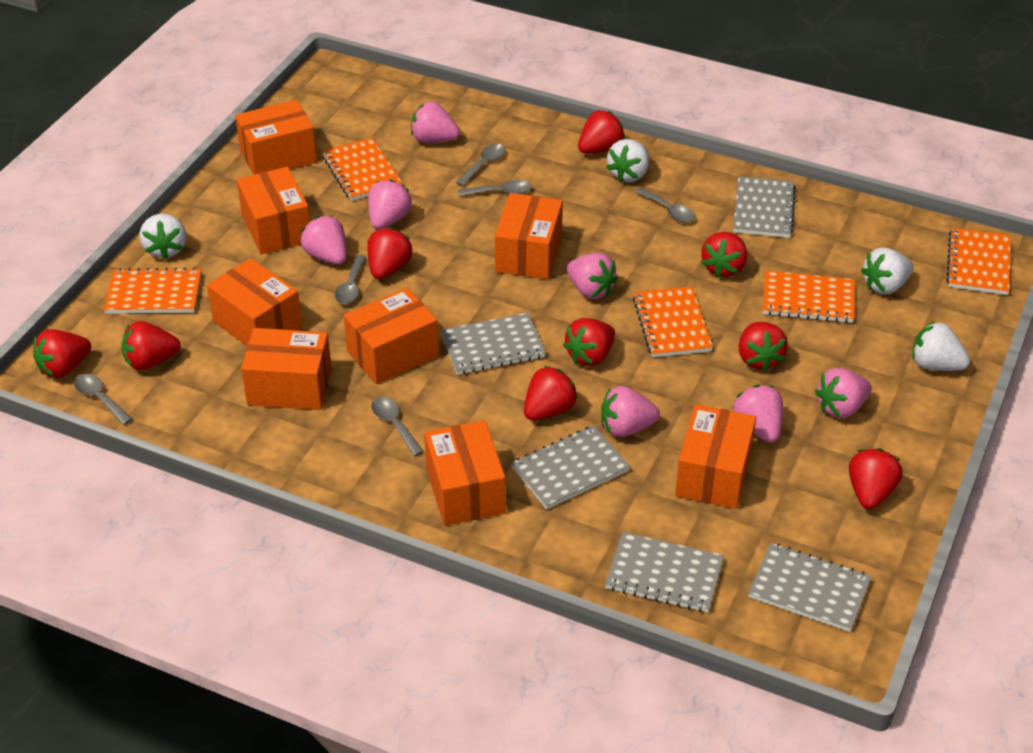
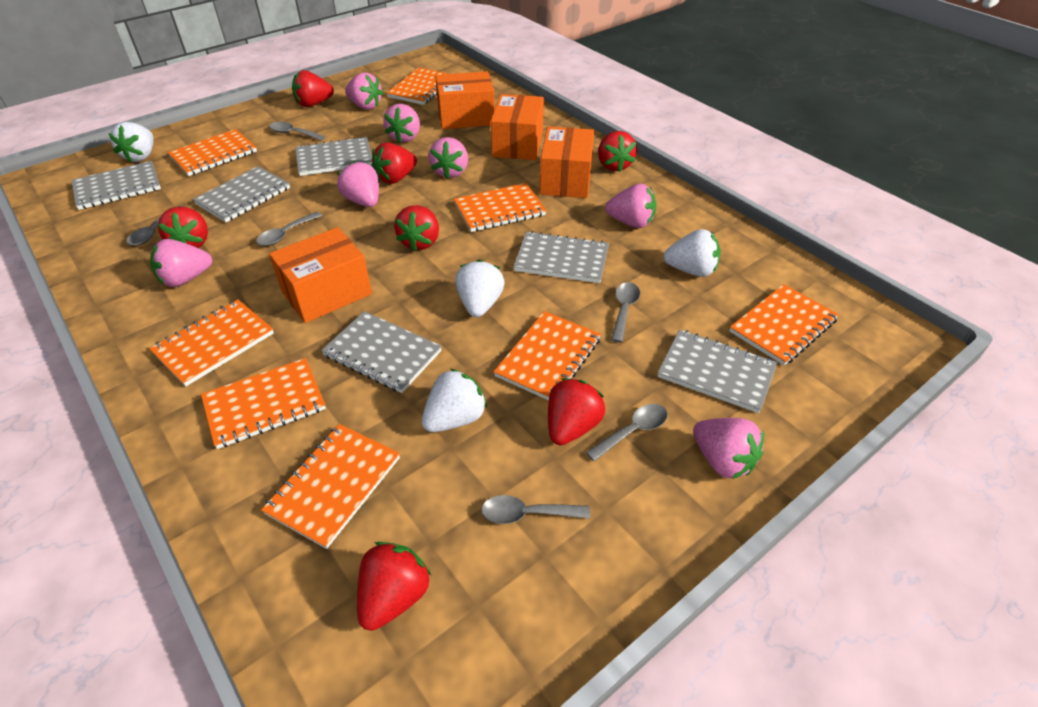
grey notebook: 5 -> 6
orange box: 8 -> 4
orange notebook: 5 -> 8
red strawberry: 9 -> 7

